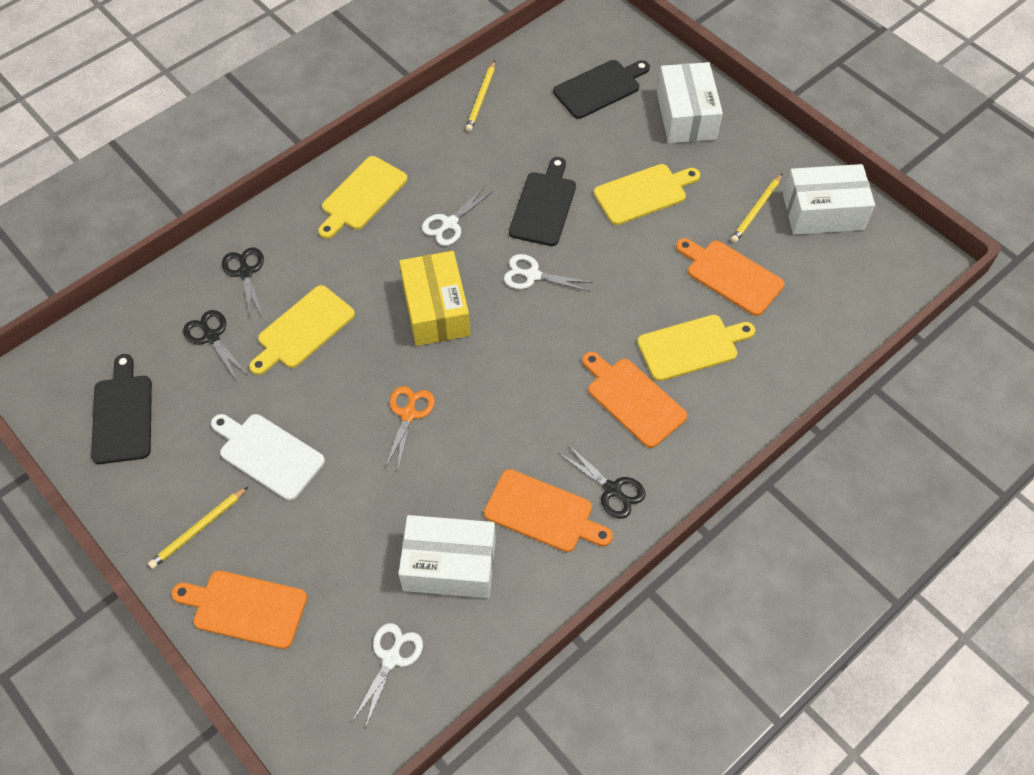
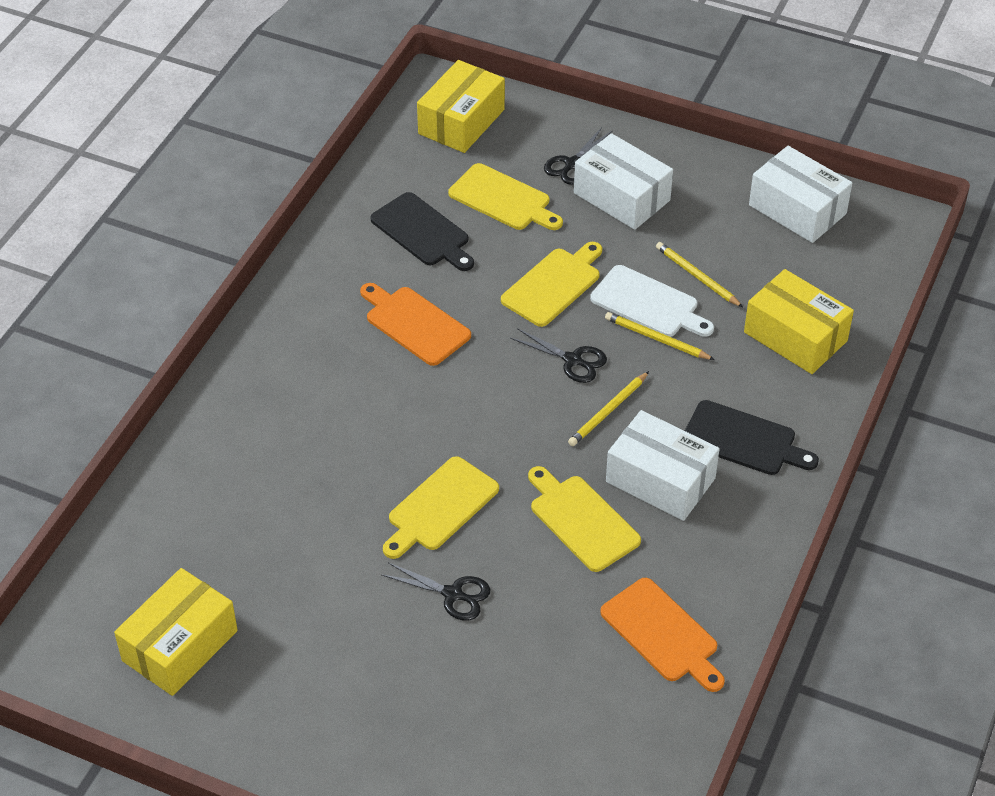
black cutting board: 3 -> 2
orange cutting board: 4 -> 2
orange scissors: 1 -> 0
white scissors: 3 -> 0
yellow box: 1 -> 3

